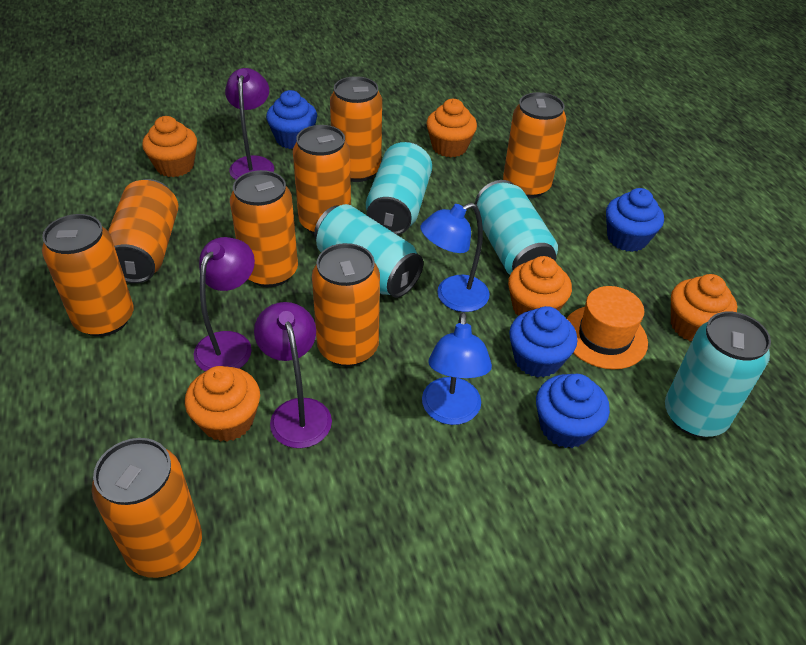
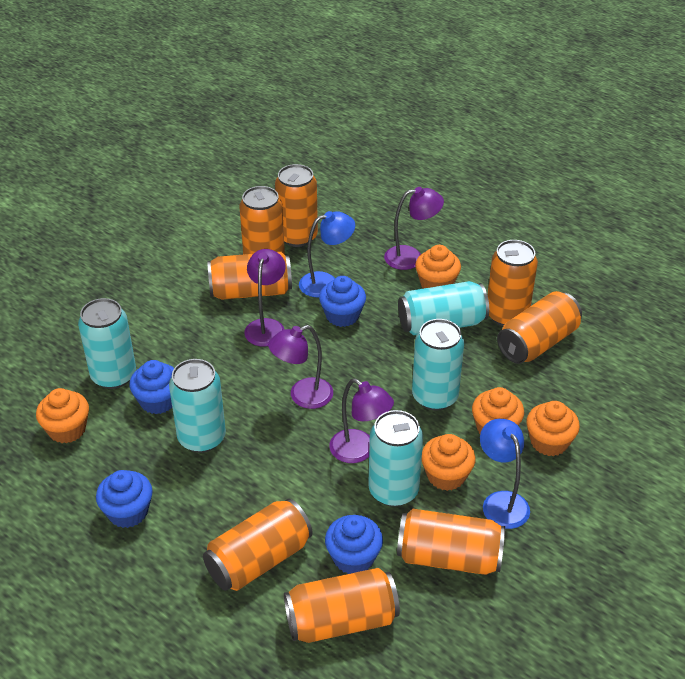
orange hat: 1 -> 0
purple lamp: 3 -> 4
turquoise can: 4 -> 5

